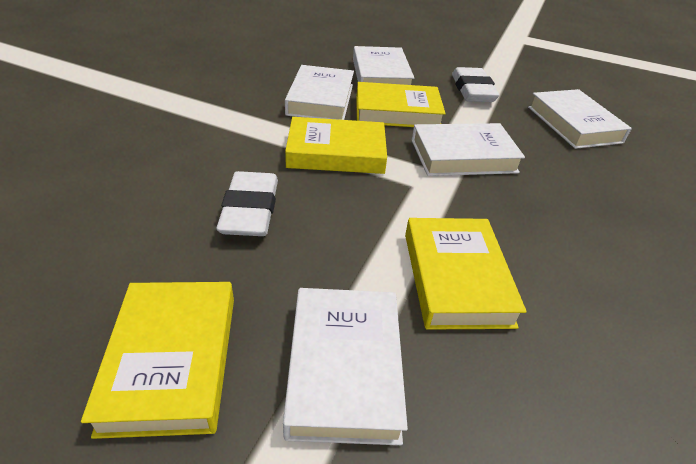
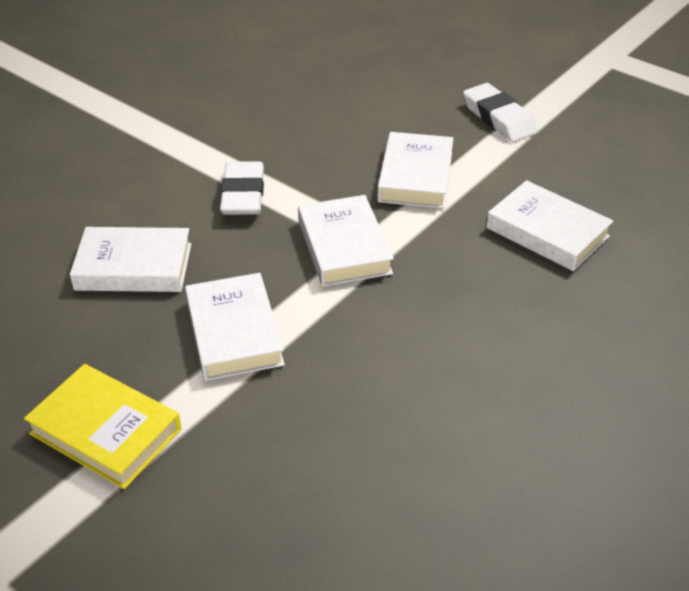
yellow book: 4 -> 1

